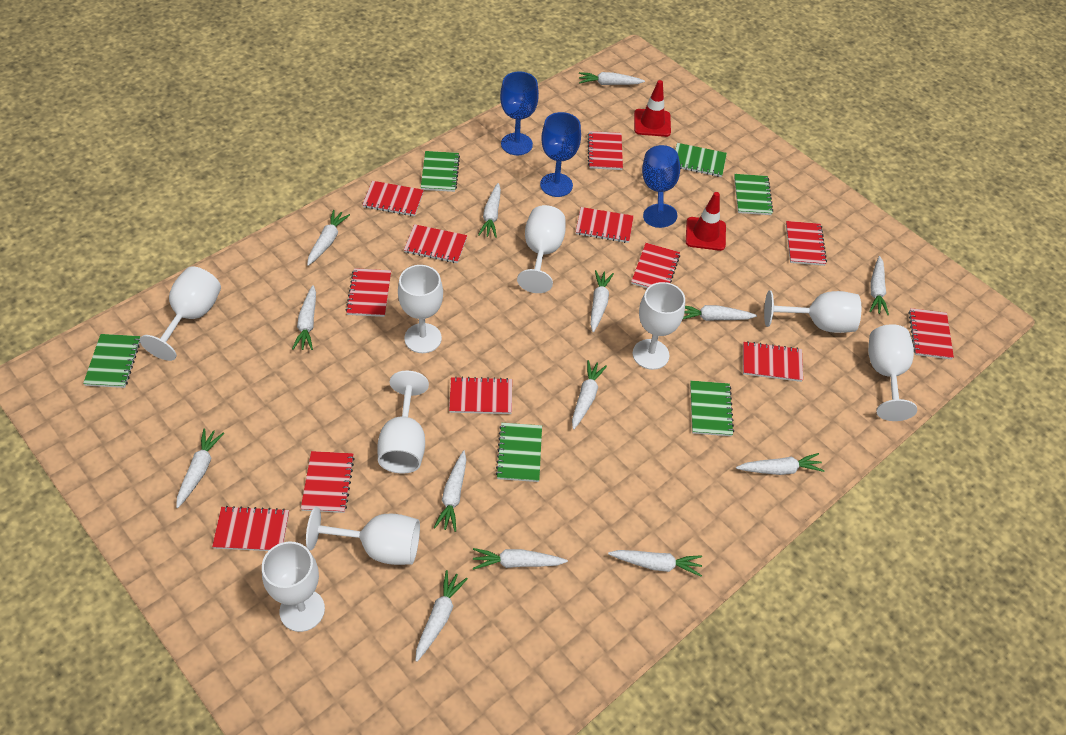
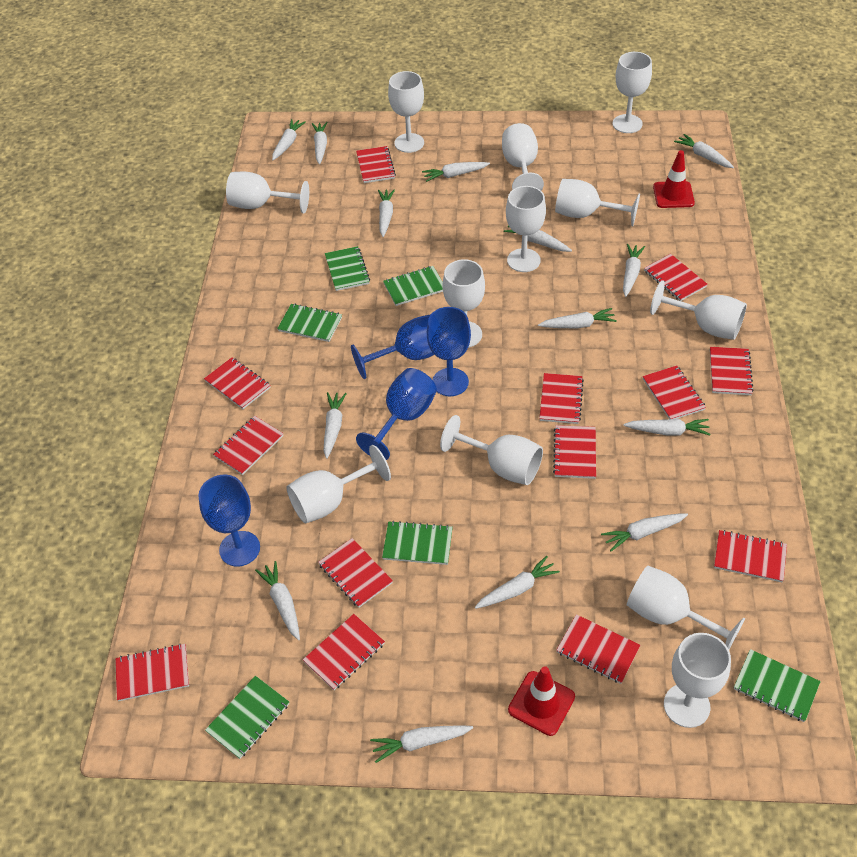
blue goblet: 3 -> 4
red notebook: 12 -> 13
white goblet: 9 -> 12

